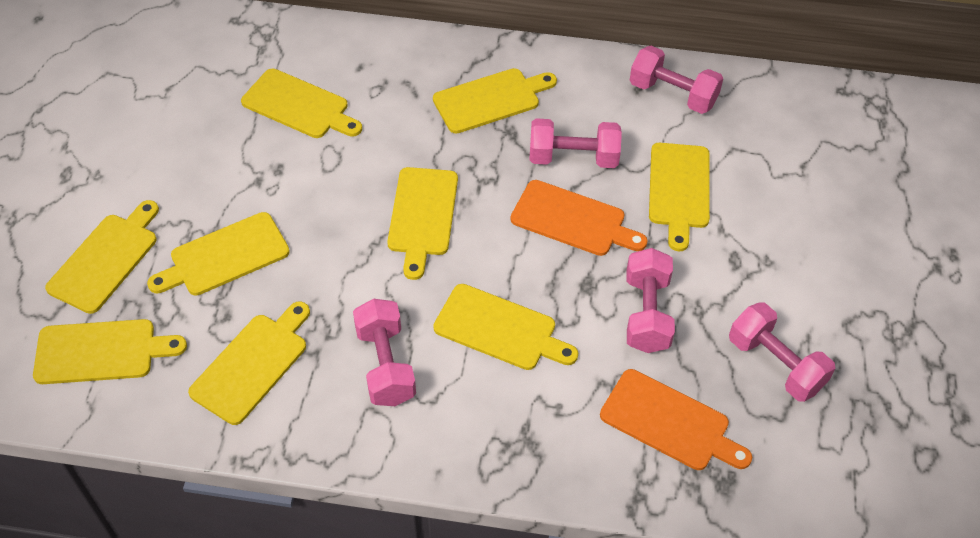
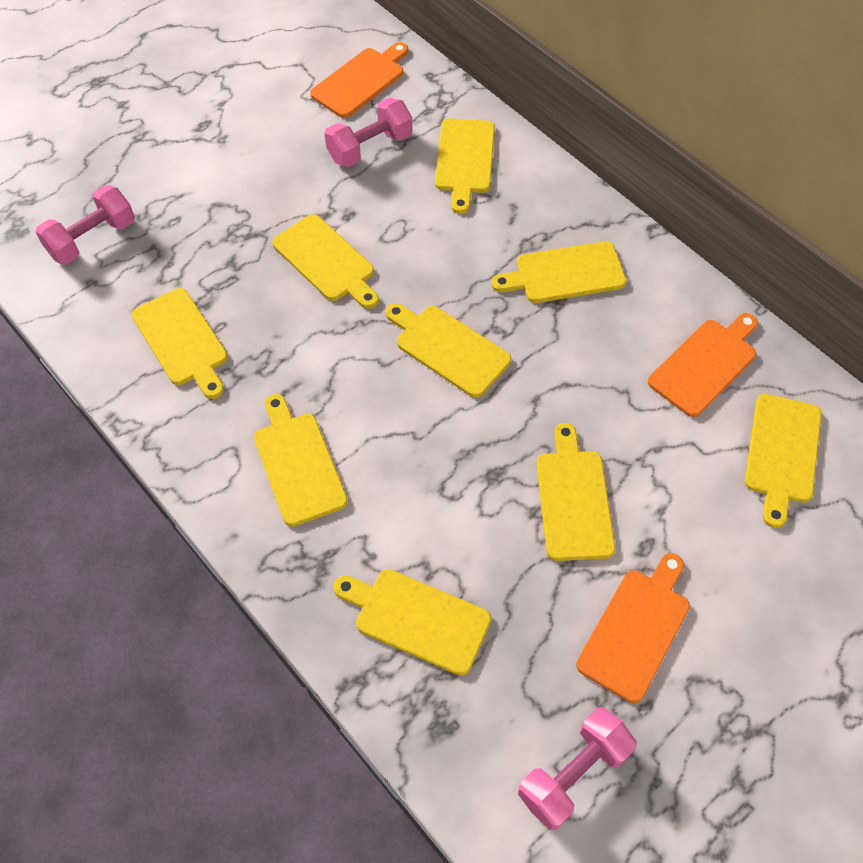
orange cutting board: 2 -> 3
pink dumbbell: 5 -> 3

